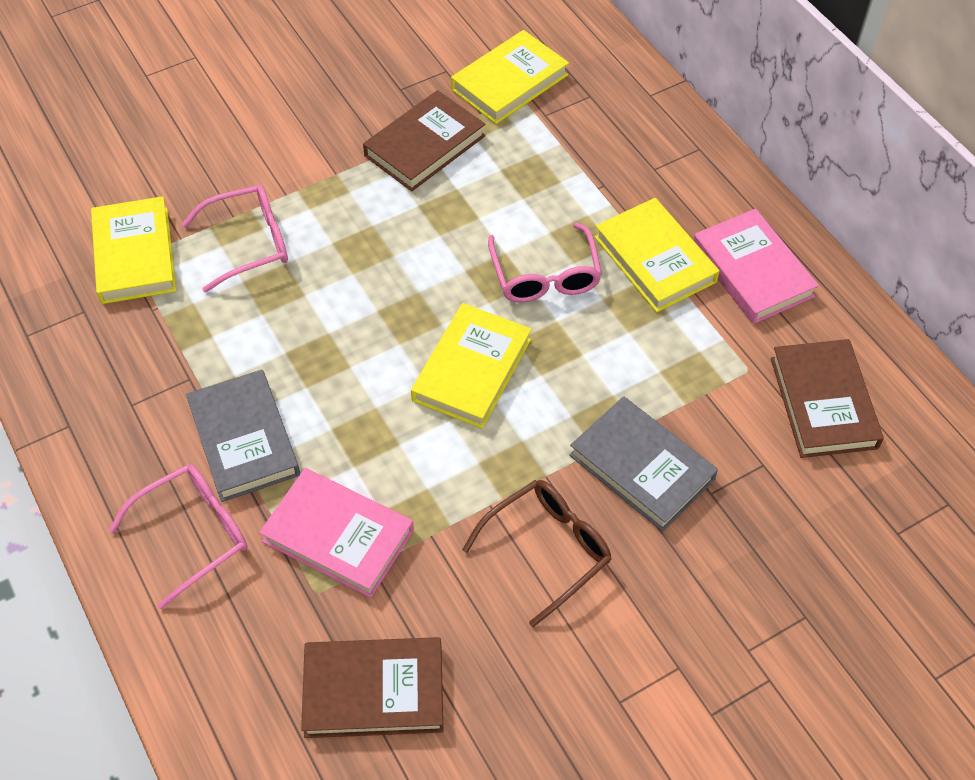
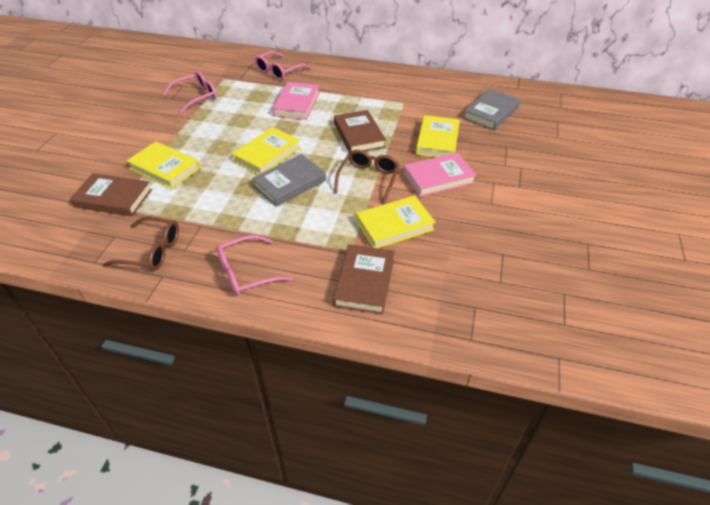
brown glasses: 1 -> 2

